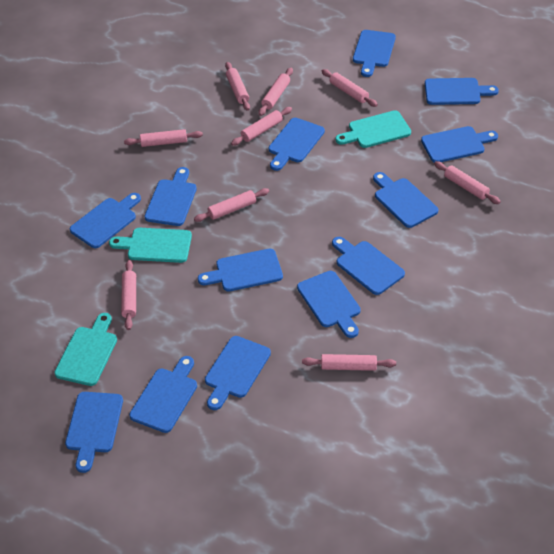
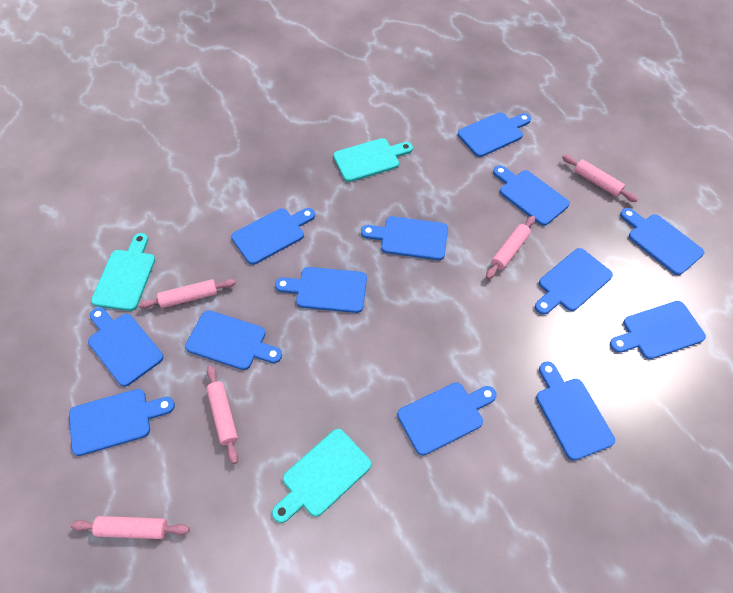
pink rolling pin: 9 -> 5

